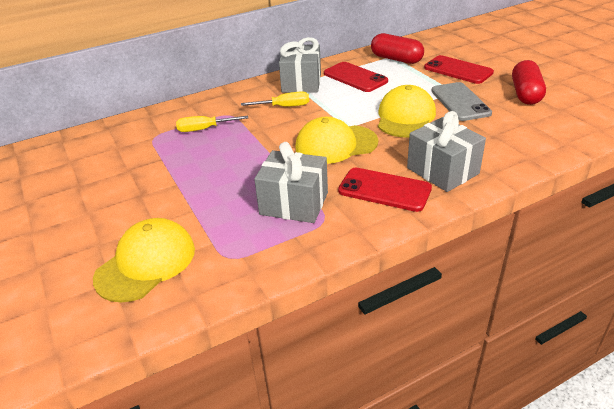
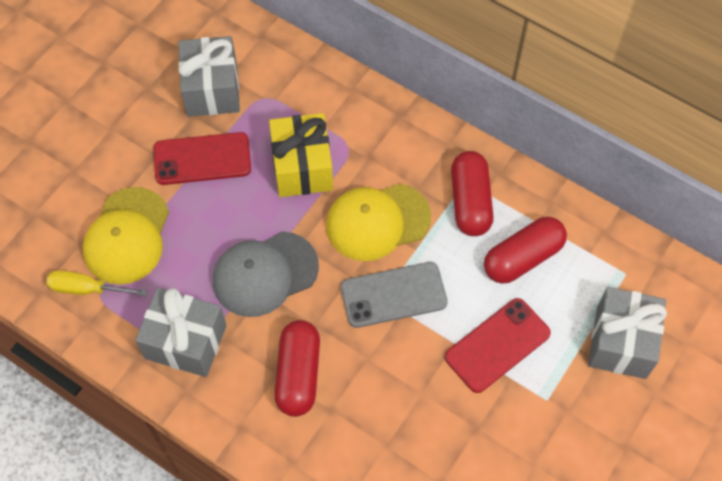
grey cap: 0 -> 1
red capsule: 2 -> 3
red phone: 3 -> 2
yellow cap: 3 -> 2
yellow gift: 0 -> 1
yellow screwdriver: 2 -> 1

